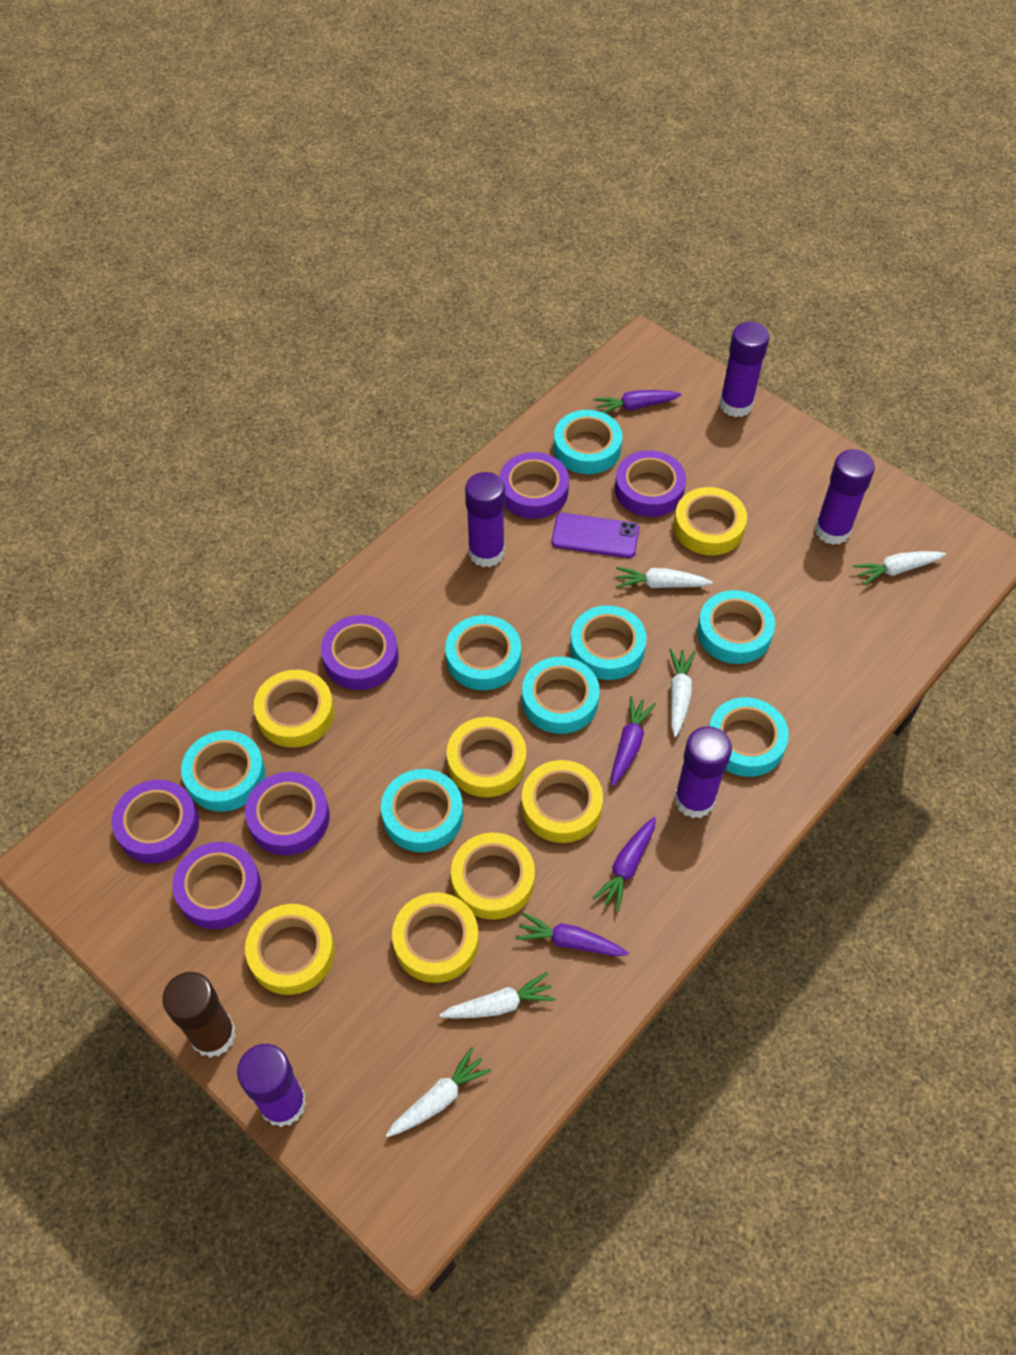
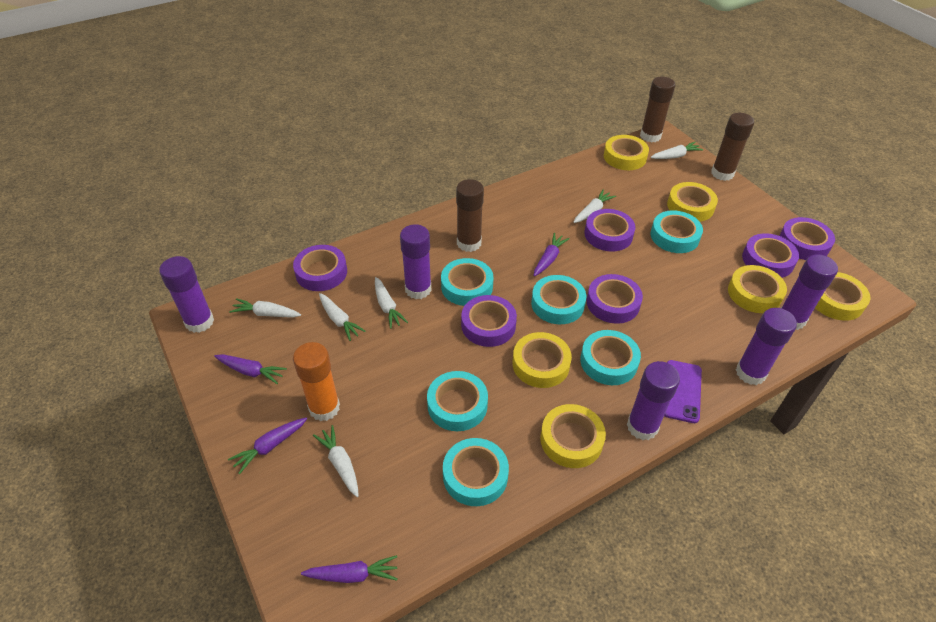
brown glue stick: 1 -> 3
orange glue stick: 0 -> 1
turquoise tape: 8 -> 6
white carrot: 5 -> 6
yellow tape: 7 -> 6

